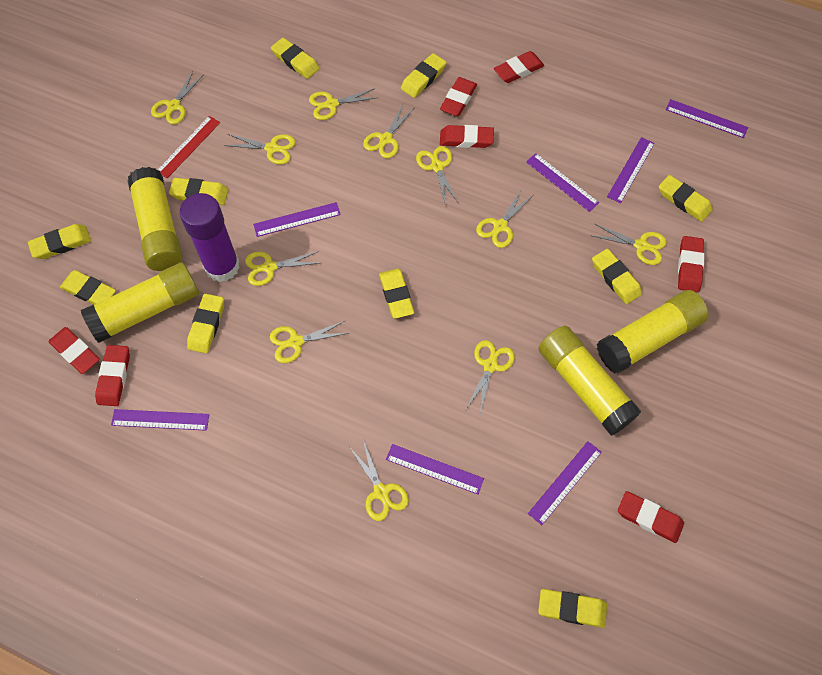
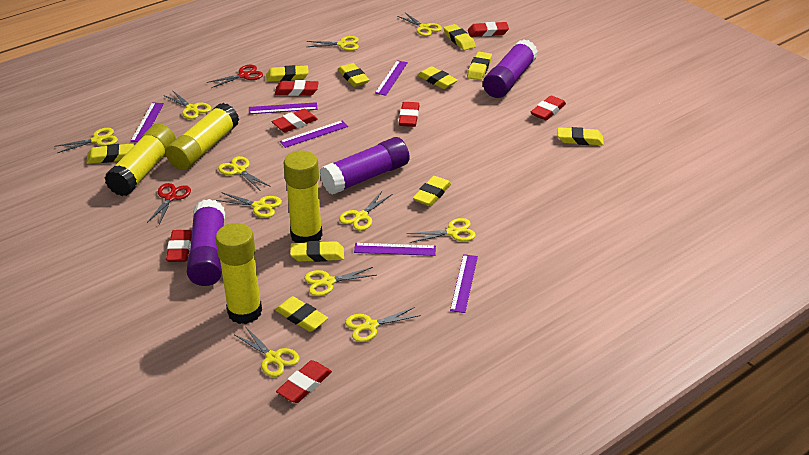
purple glue stick: 1 -> 3
purple ruler: 7 -> 6
red ruler: 1 -> 0
red scissors: 0 -> 2

